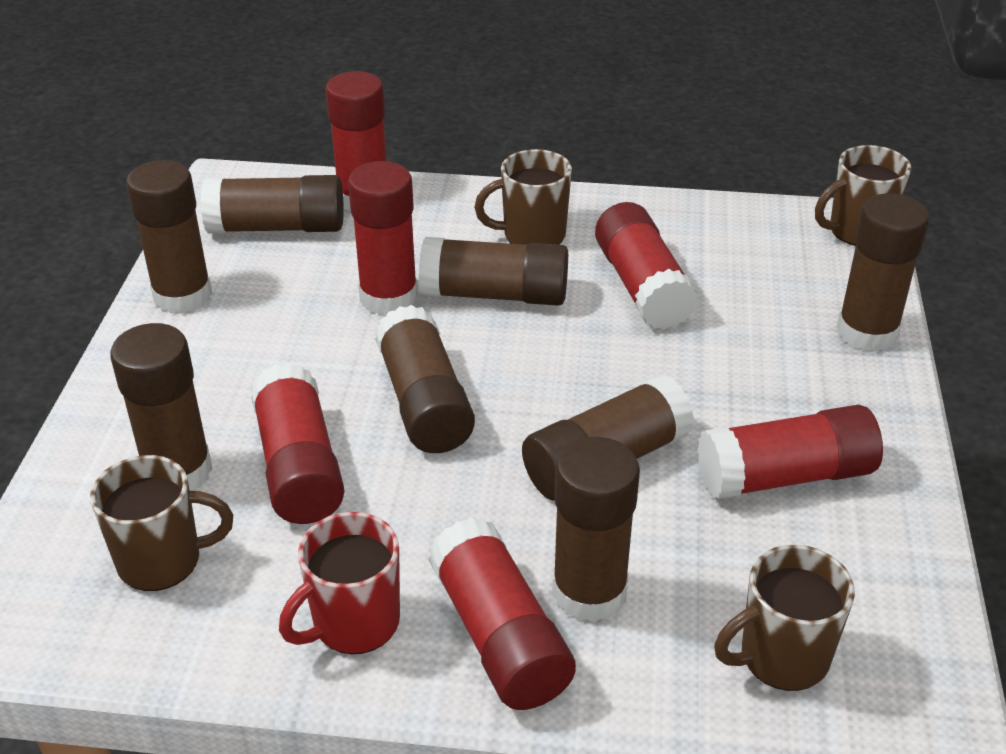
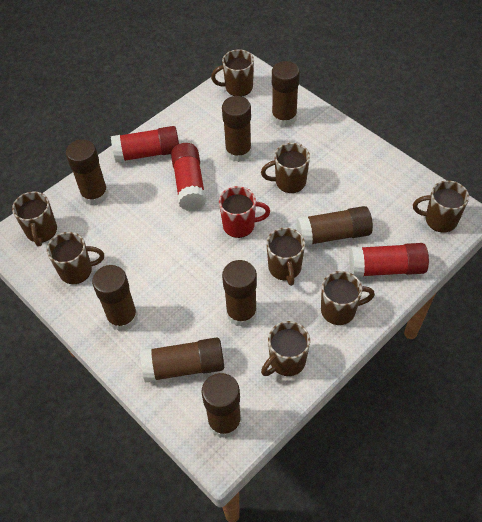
brown mug: 4 -> 8
red glue stick: 6 -> 3

